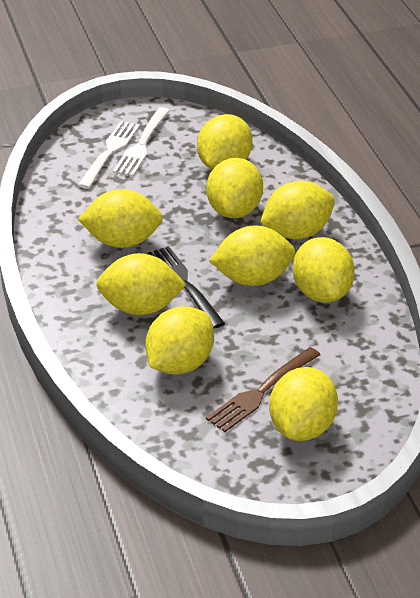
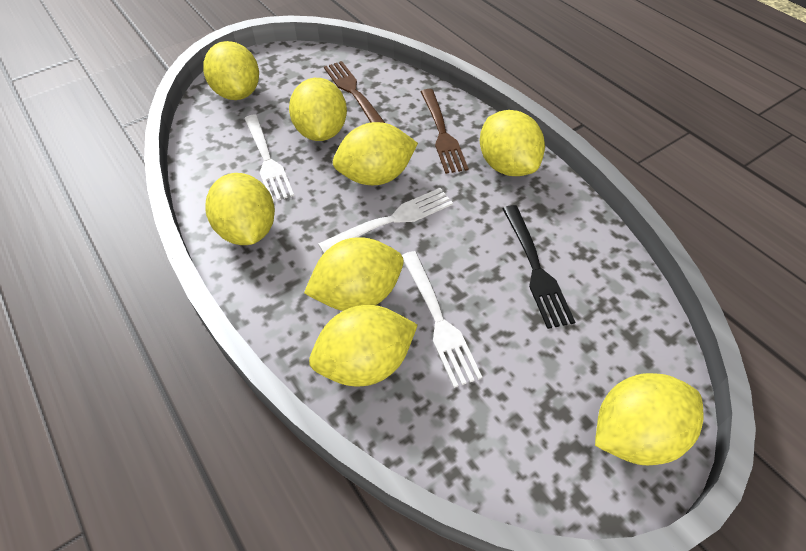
brown fork: 1 -> 2
white fork: 2 -> 3
yellow lemon: 9 -> 8

